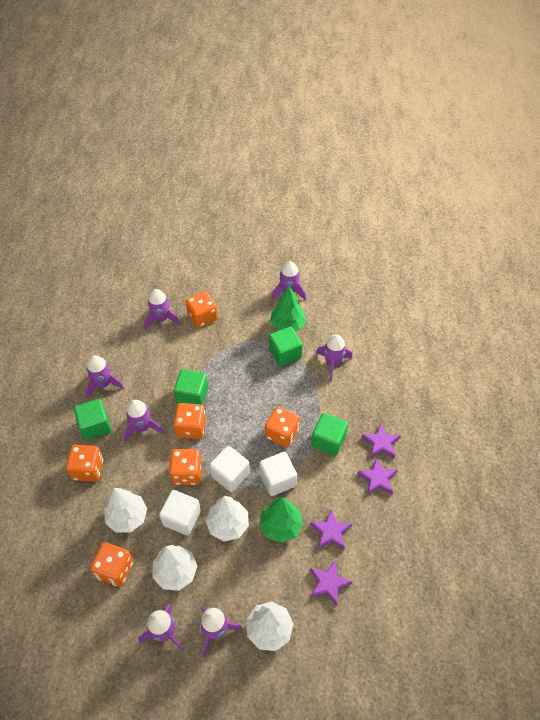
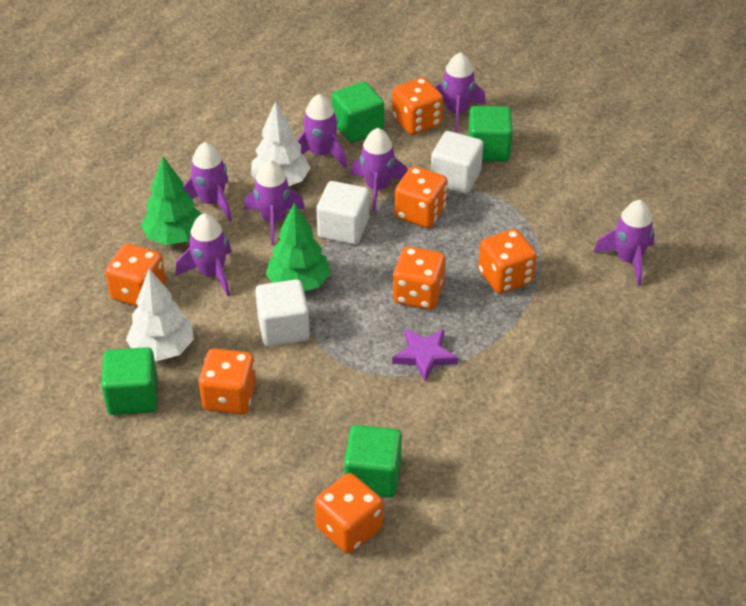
orange dice: 6 -> 7
purple star: 4 -> 1
white tree: 4 -> 2

